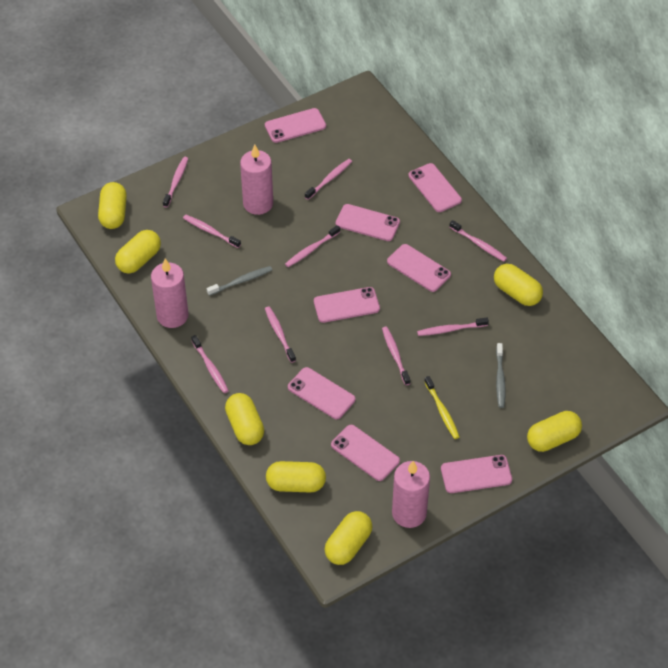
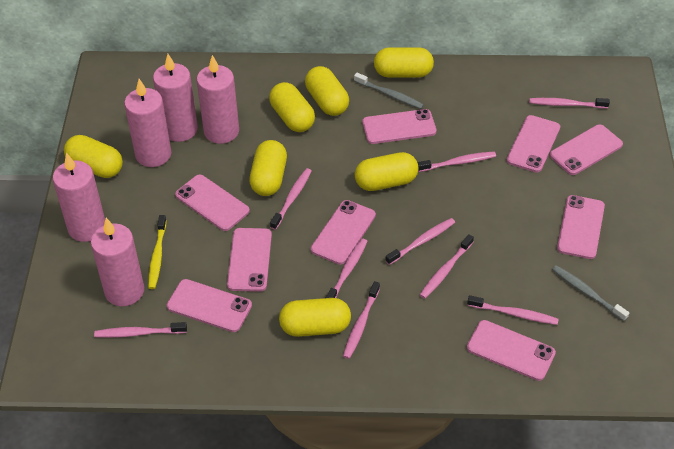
pink candle: 3 -> 5
pink phone: 8 -> 9

